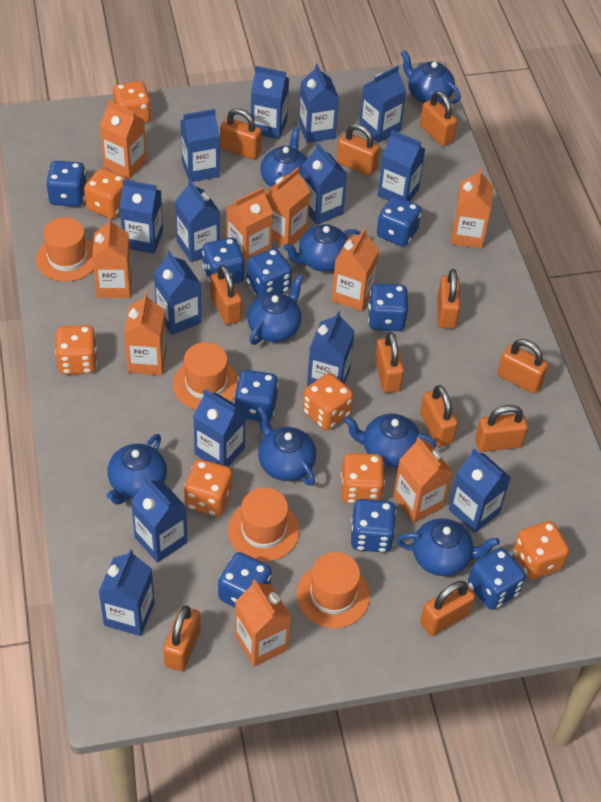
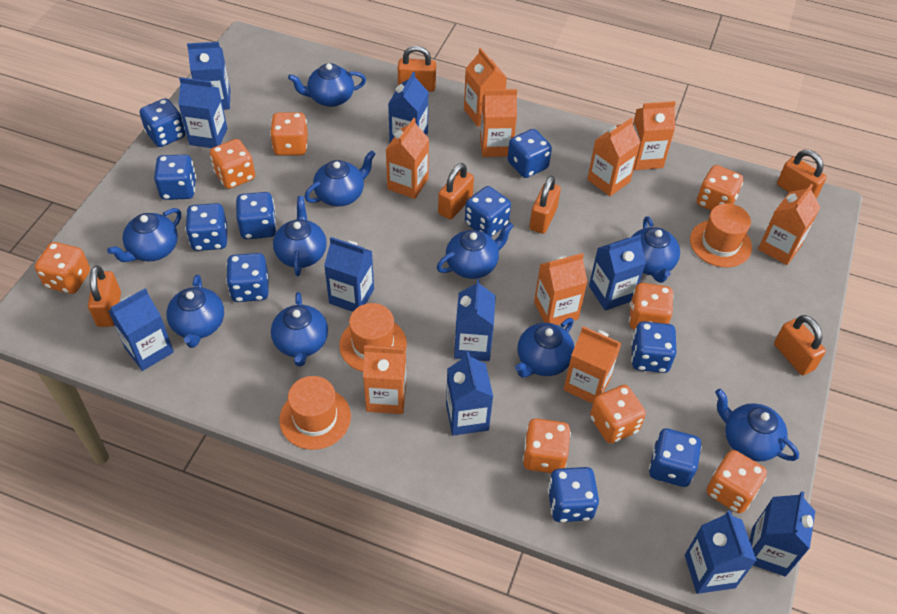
blue carton: 14 -> 10
blue dice: 9 -> 10
blue teapot: 8 -> 10
orange dice: 7 -> 8
orange hat: 4 -> 3
orange padlock: 11 -> 6

